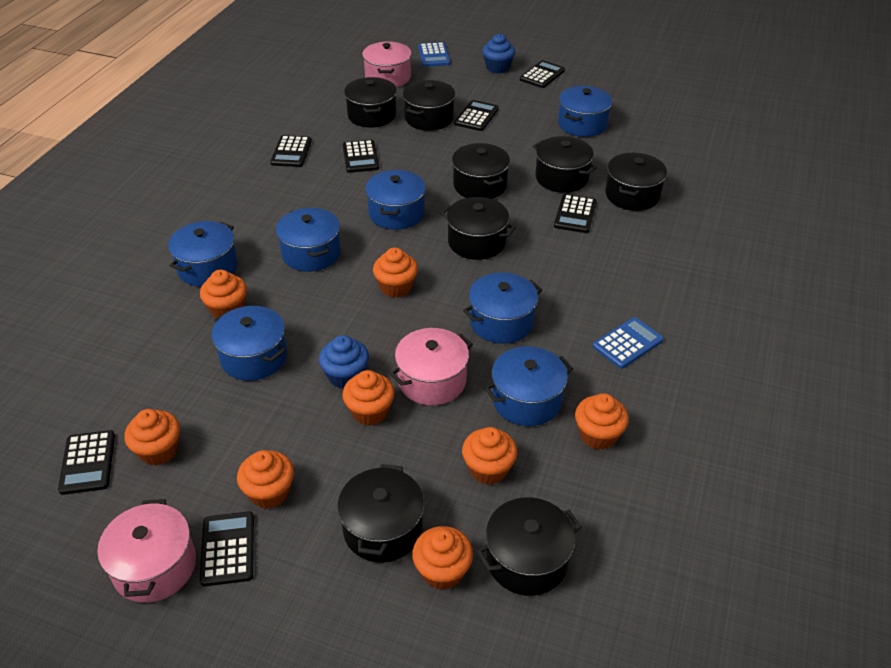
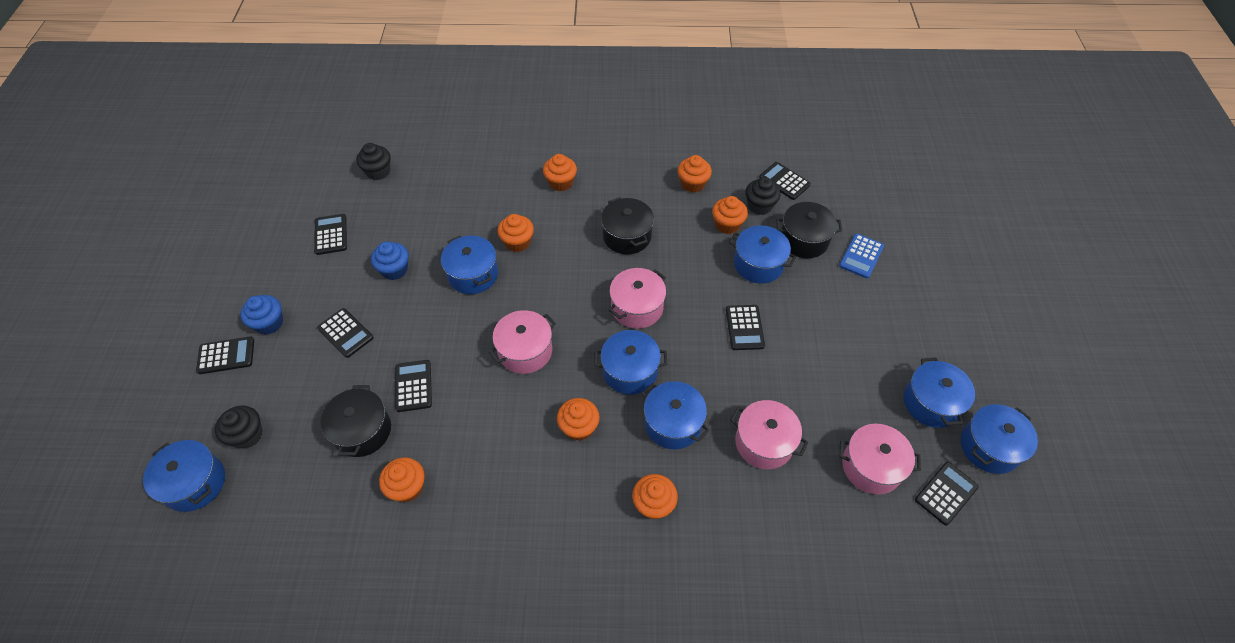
black cupcake: 0 -> 3
black pot: 8 -> 3
blue calculator: 2 -> 1
orange cupcake: 8 -> 7
pink pot: 3 -> 4

